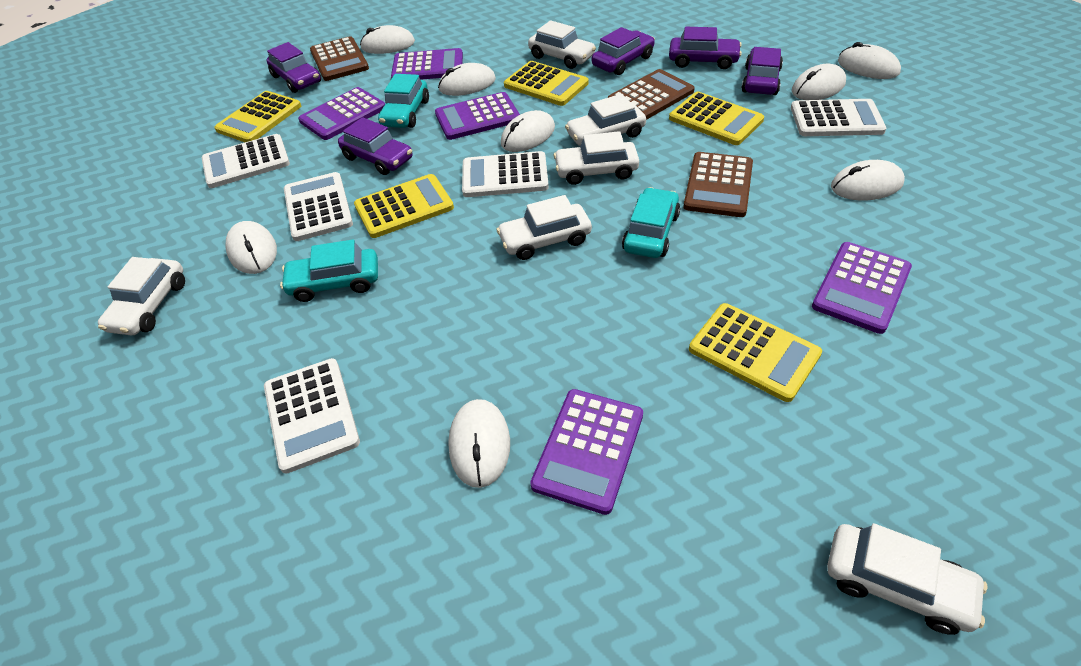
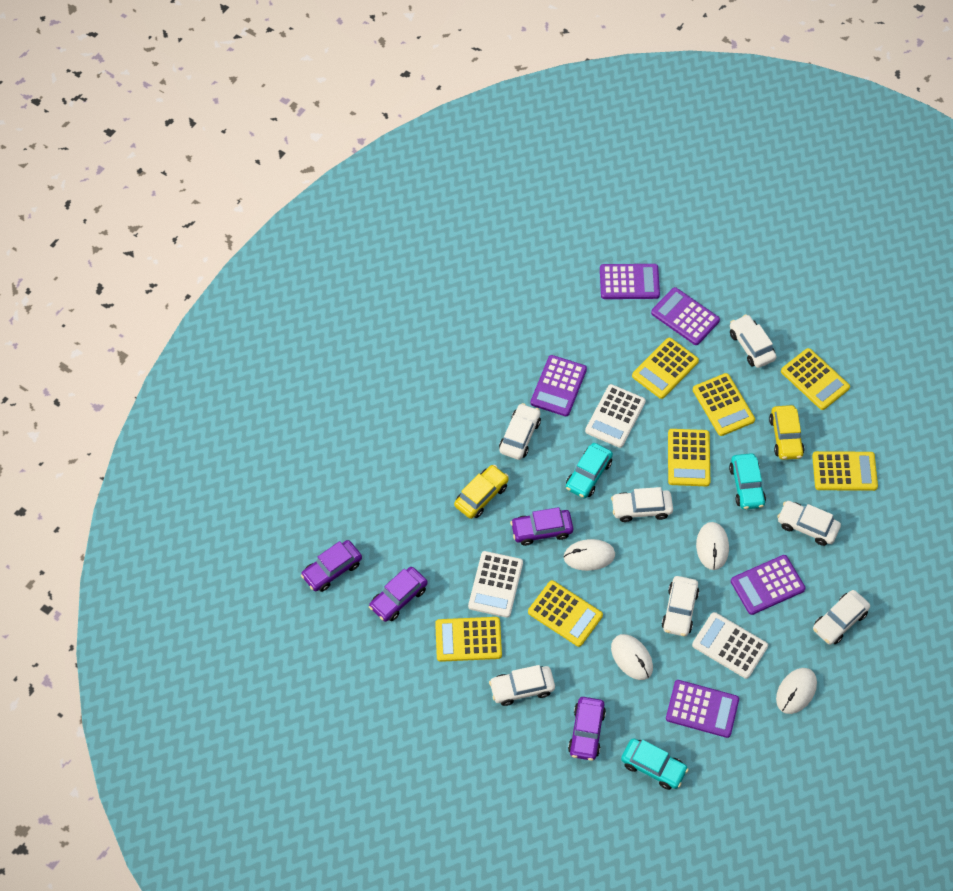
brown calculator: 3 -> 0
purple car: 5 -> 4
white calculator: 5 -> 3
white car: 6 -> 7
white mouse: 8 -> 4
yellow calculator: 5 -> 7
yellow car: 0 -> 2

